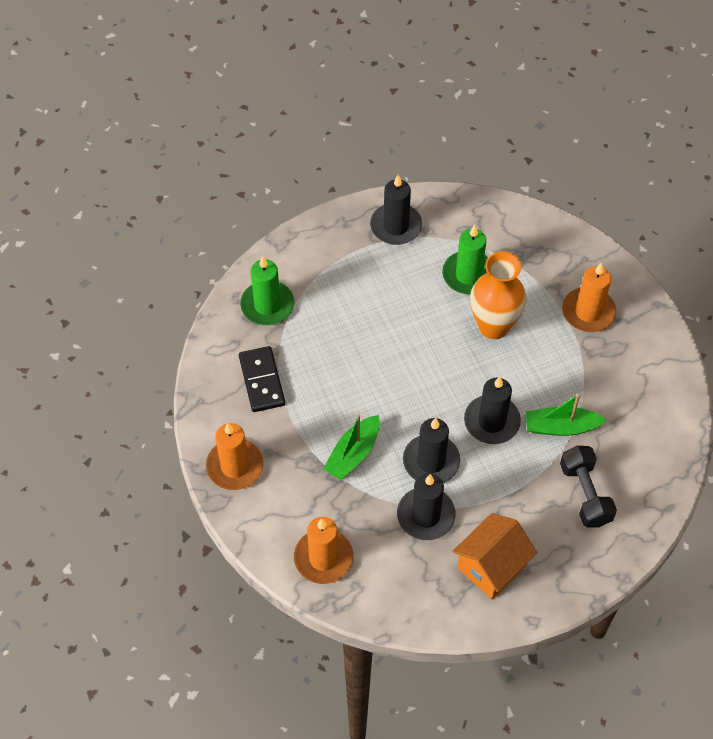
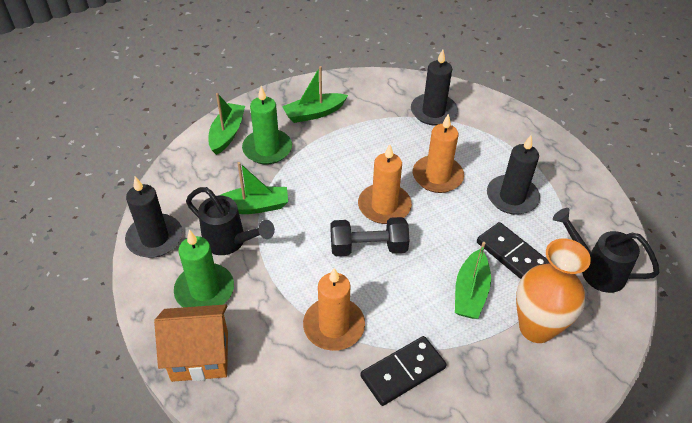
black candle: 4 -> 3
black domino: 1 -> 2
black watering can: 0 -> 2
green boat: 2 -> 4

